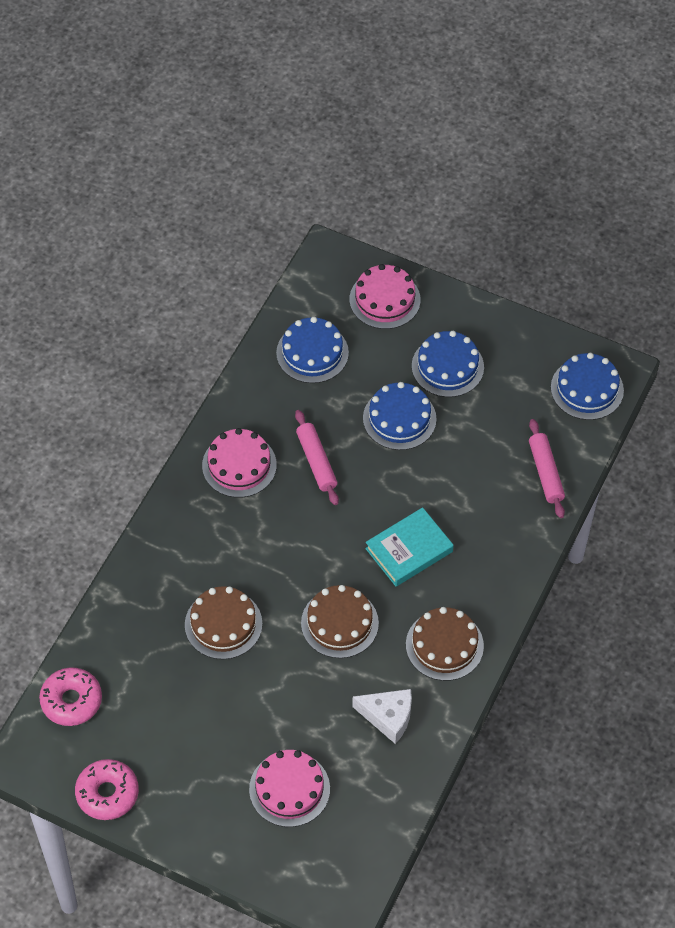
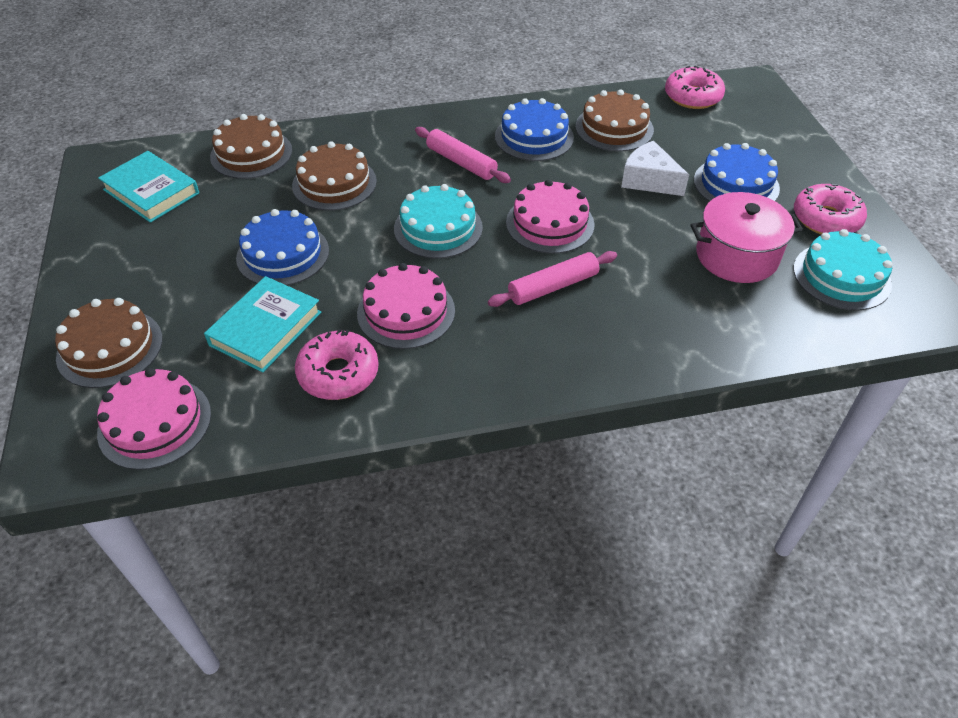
blue cake: 4 -> 3
brown cake: 3 -> 4
pink donut: 2 -> 3
pink pot: 0 -> 1
turquoise book: 1 -> 2
turquoise cake: 0 -> 2

